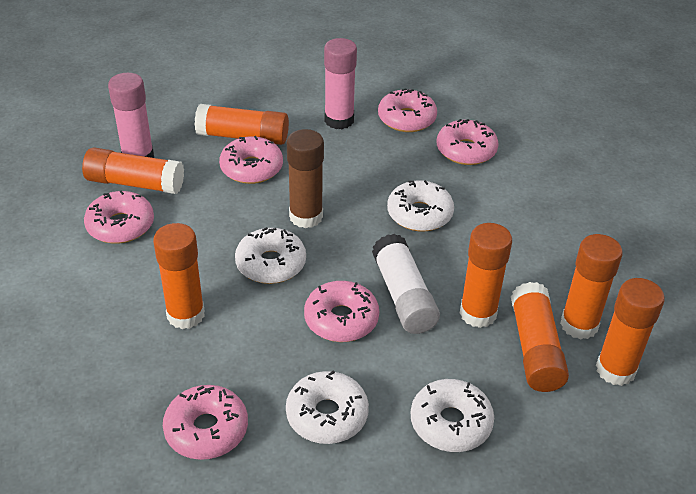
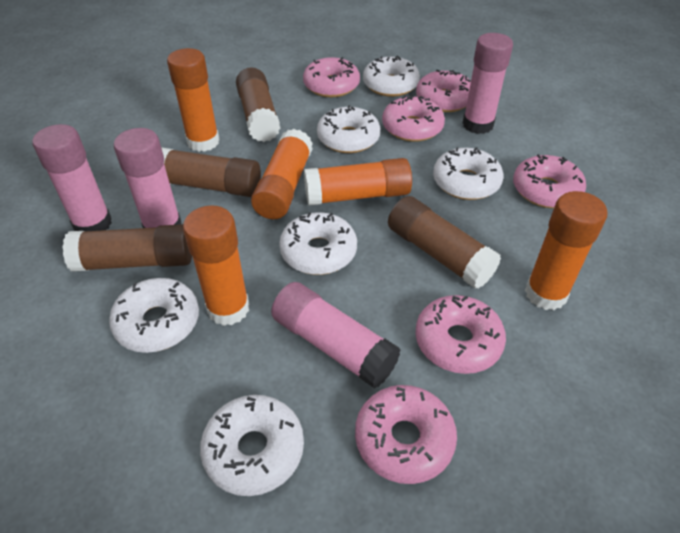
brown glue stick: 1 -> 4
orange glue stick: 7 -> 5
pink glue stick: 2 -> 4
white donut: 4 -> 6
white glue stick: 1 -> 0

